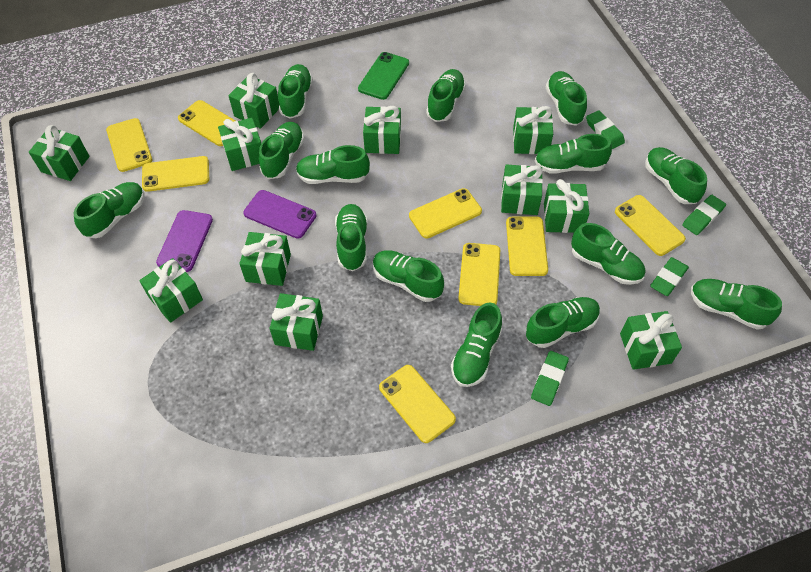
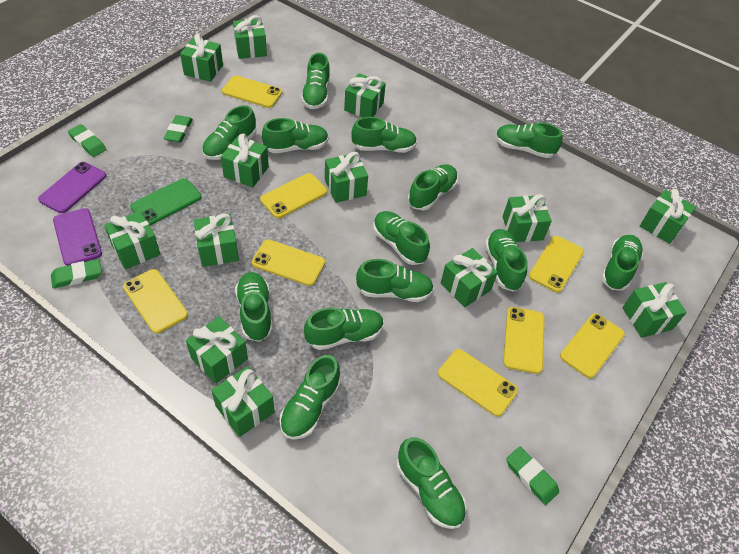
green gift: 11 -> 13

